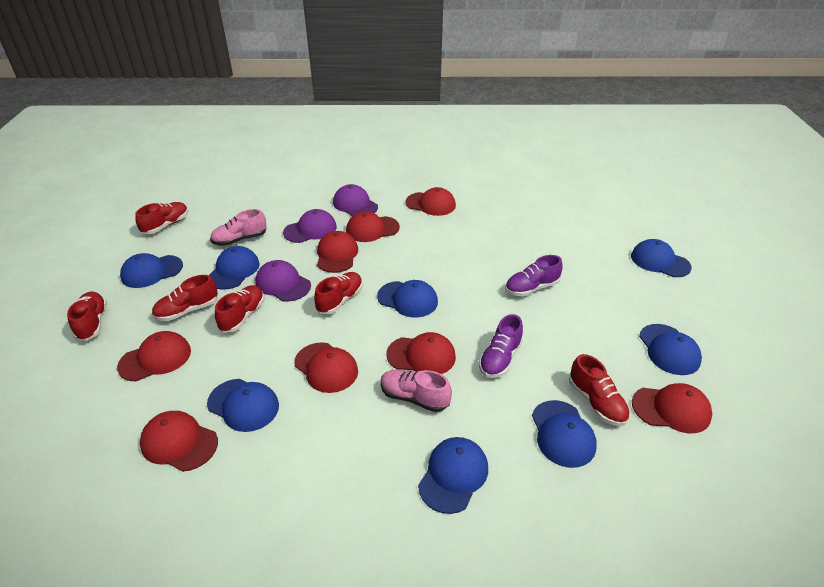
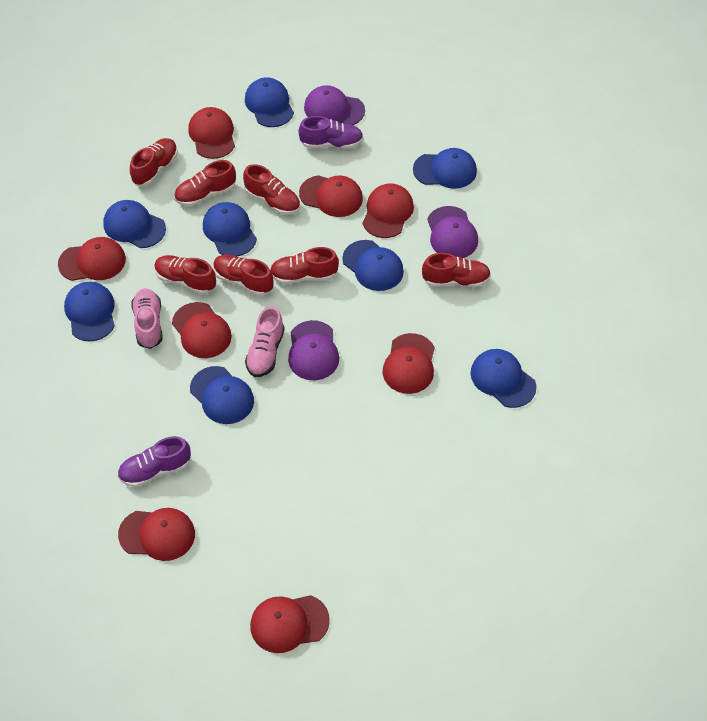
red shoe: 6 -> 7

